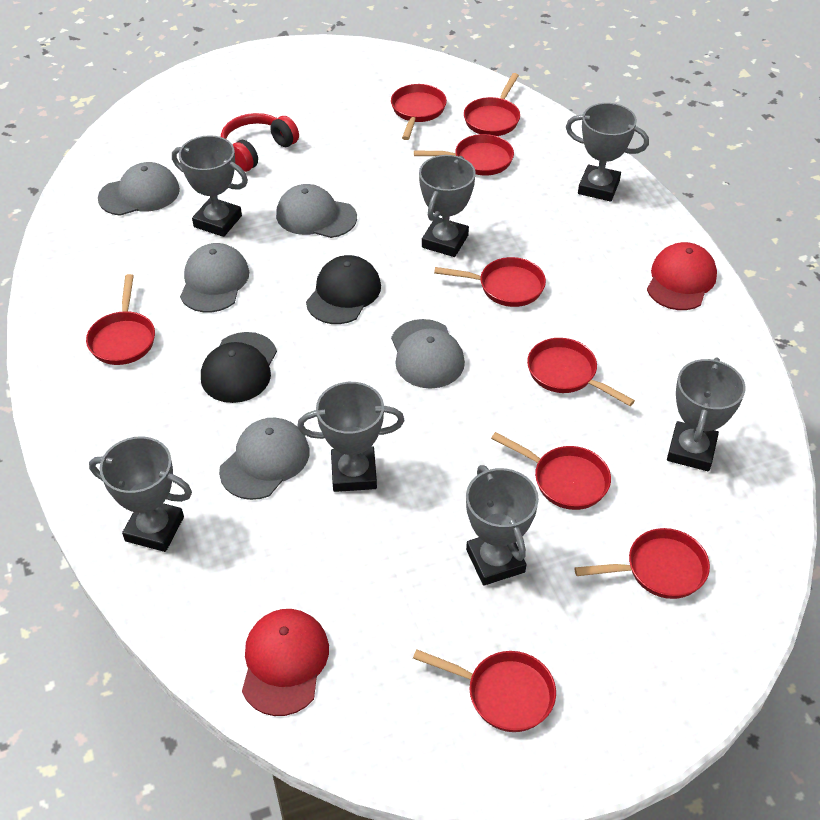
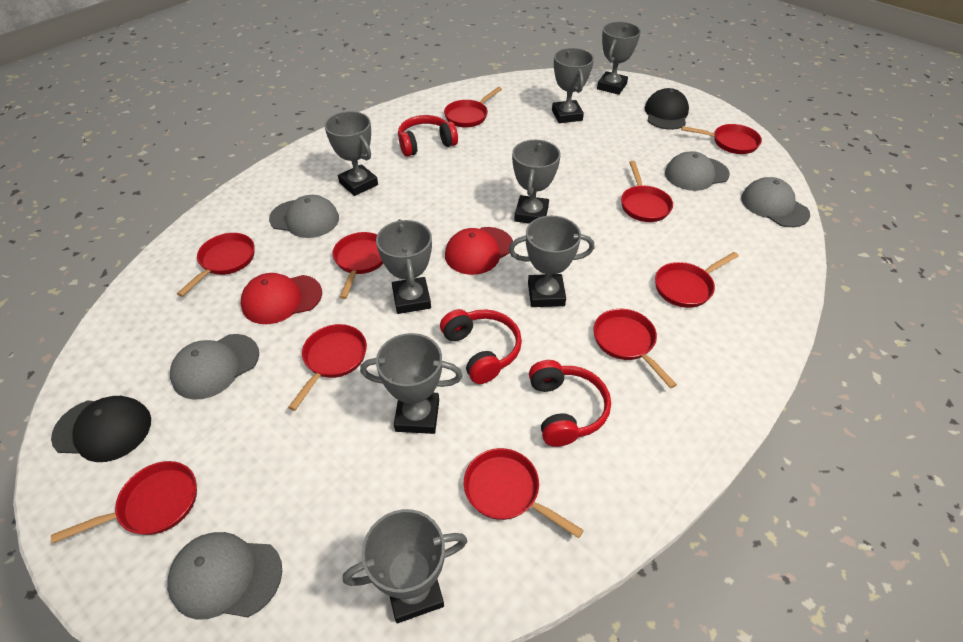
grey trophy: 7 -> 8
red headphones: 1 -> 3
red pan: 9 -> 10

